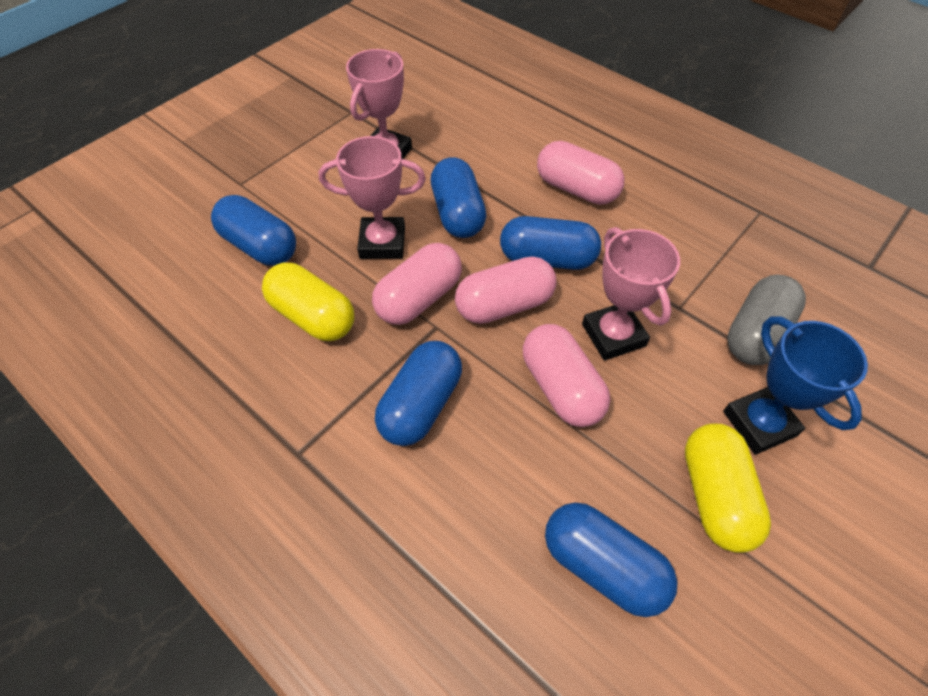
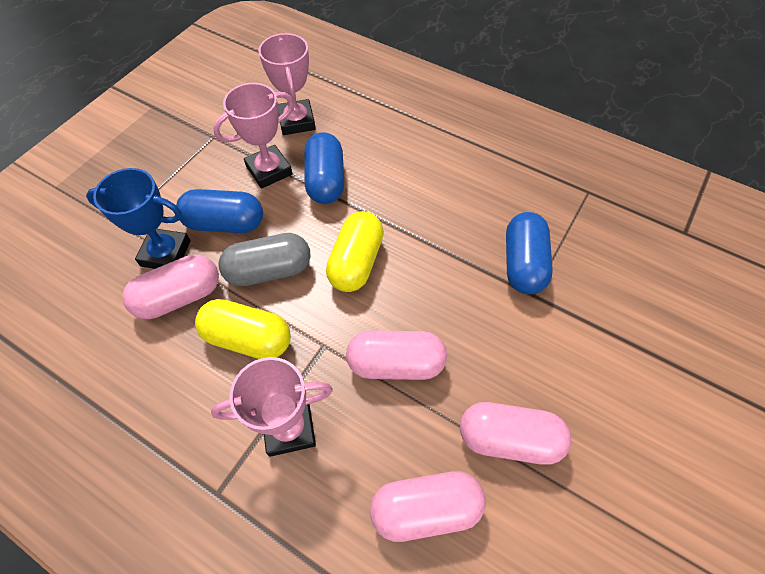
blue capsule: 5 -> 3

